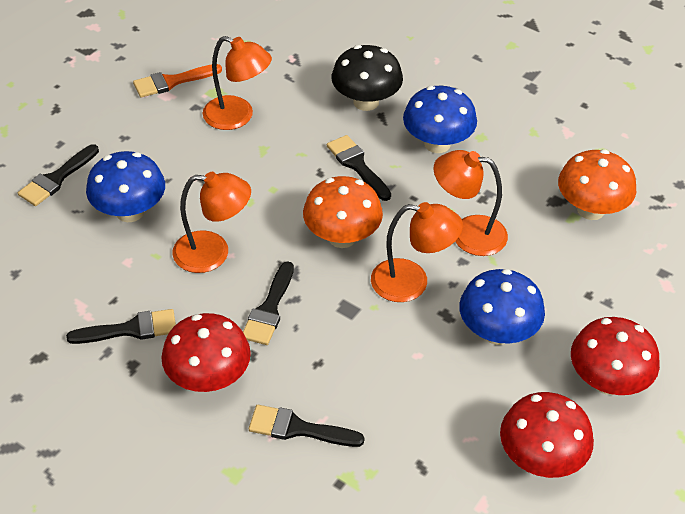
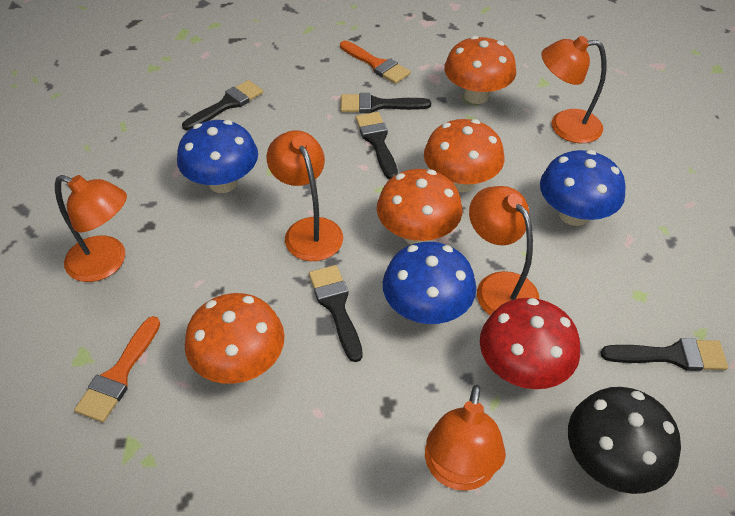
orange brush: 1 -> 2
orange lamp: 4 -> 5
orange mushroom: 2 -> 4
red mushroom: 3 -> 1

